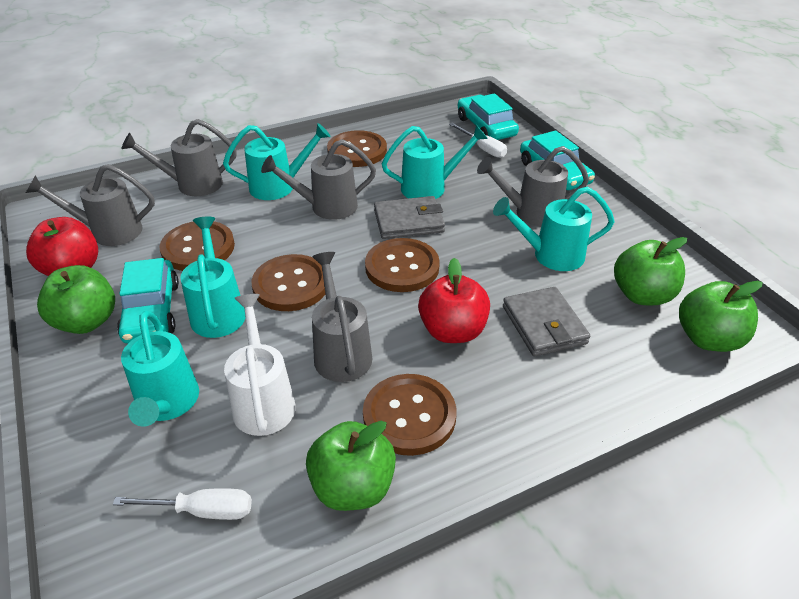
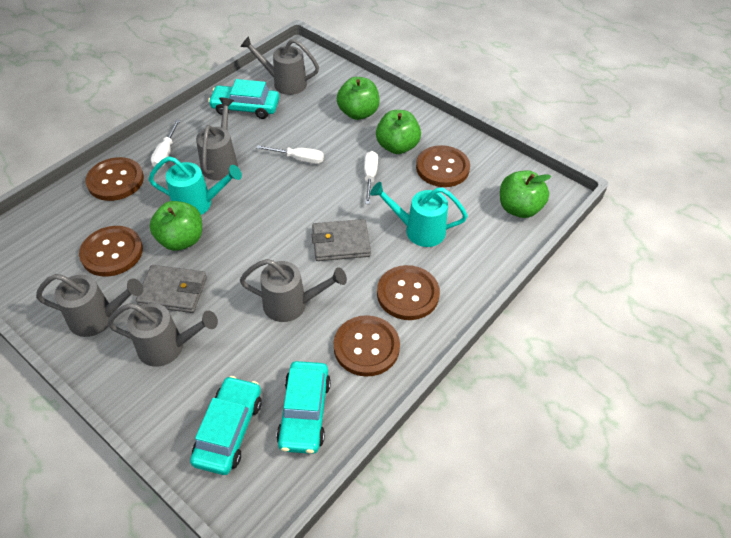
red apple: 2 -> 0
turquoise watering can: 5 -> 2
white screwdriver: 2 -> 3
white watering can: 1 -> 0

